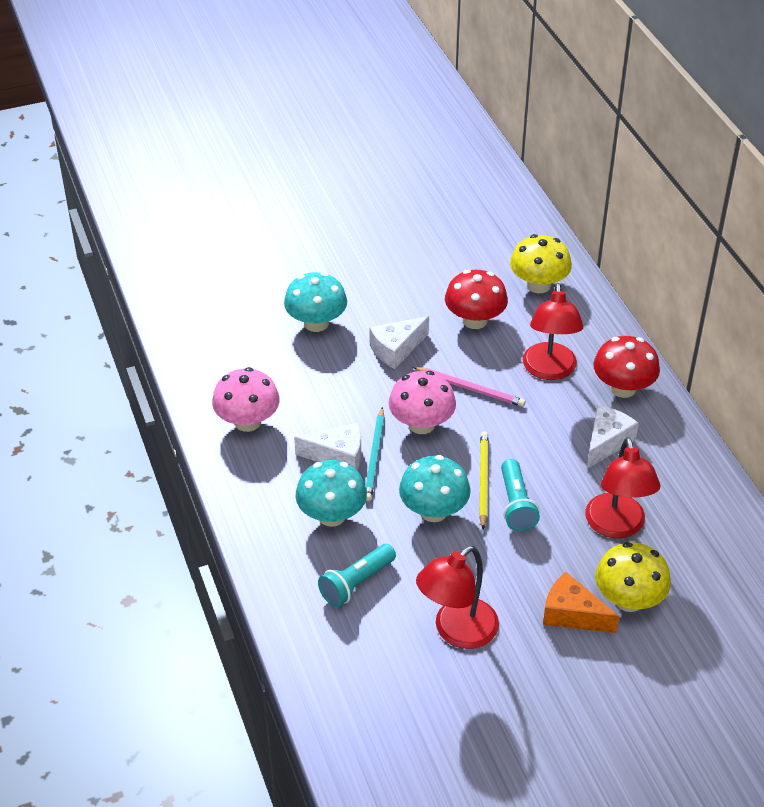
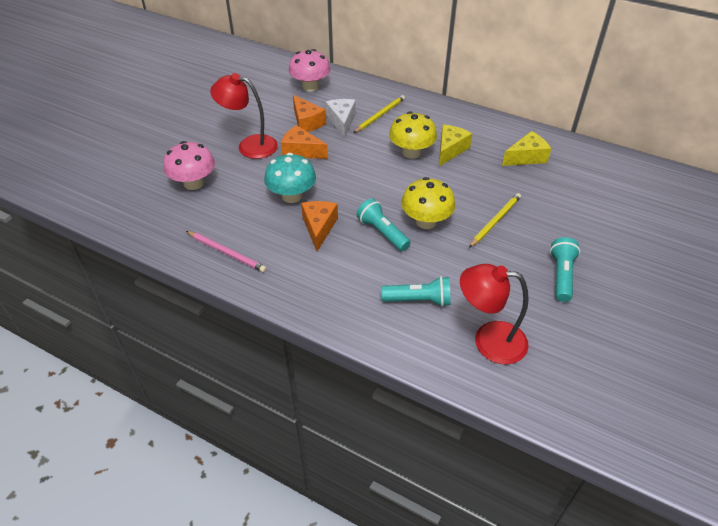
orange cheese: 1 -> 3
red lamp: 3 -> 2
red mushroom: 2 -> 0
turquoise flashlight: 2 -> 3
turquoise mushroom: 3 -> 1
turquoise pencil: 1 -> 0
white cheese: 3 -> 1
yellow cheese: 0 -> 2
yellow pencil: 1 -> 2

